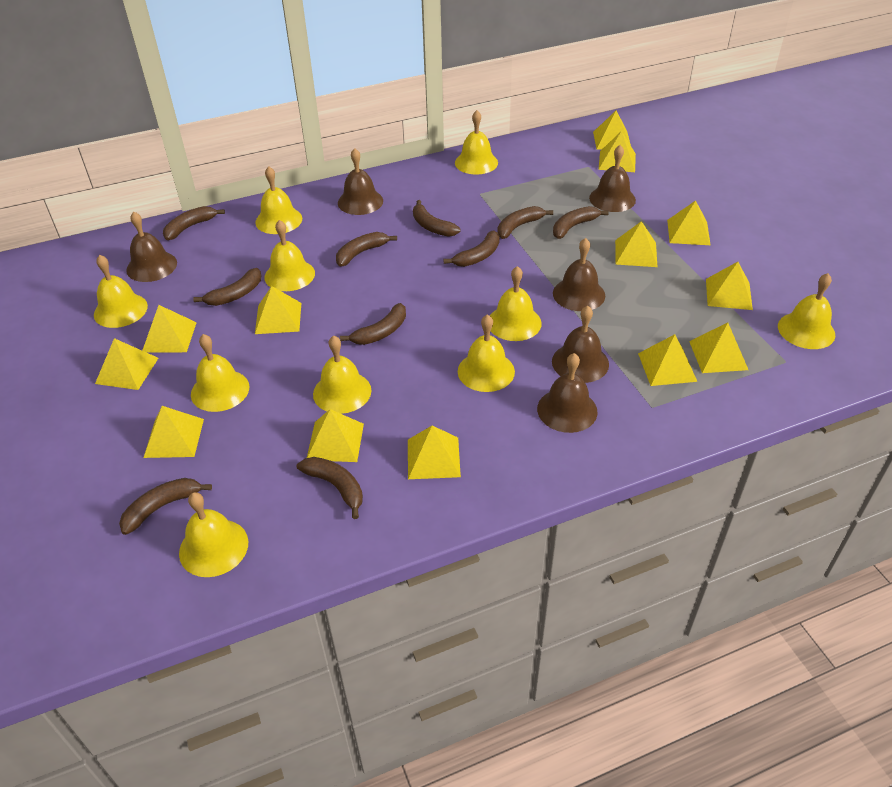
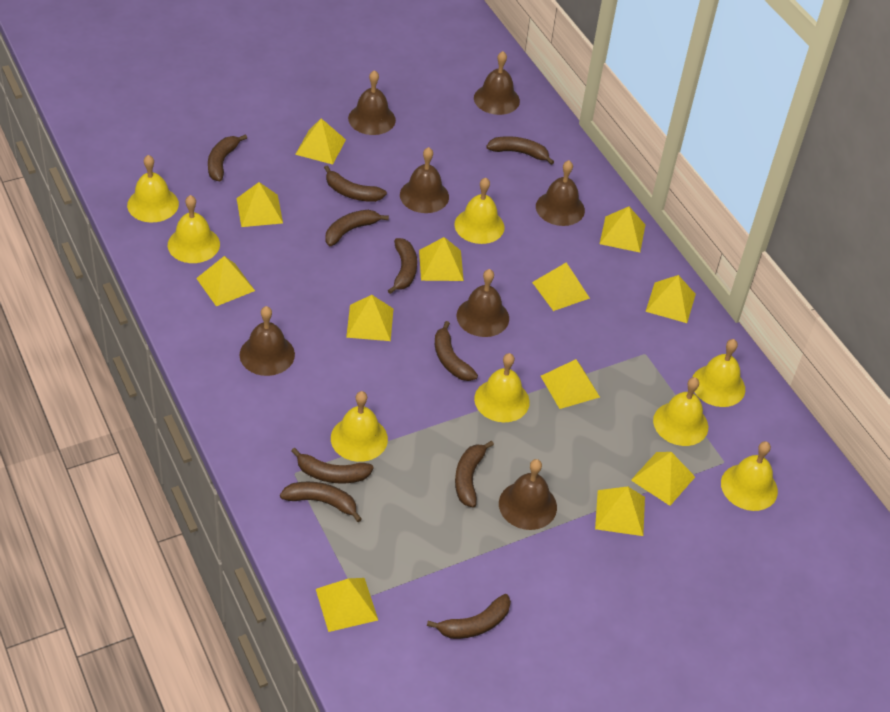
brown bell: 6 -> 7
yellow bell: 10 -> 8
yellow pyramid: 13 -> 12

